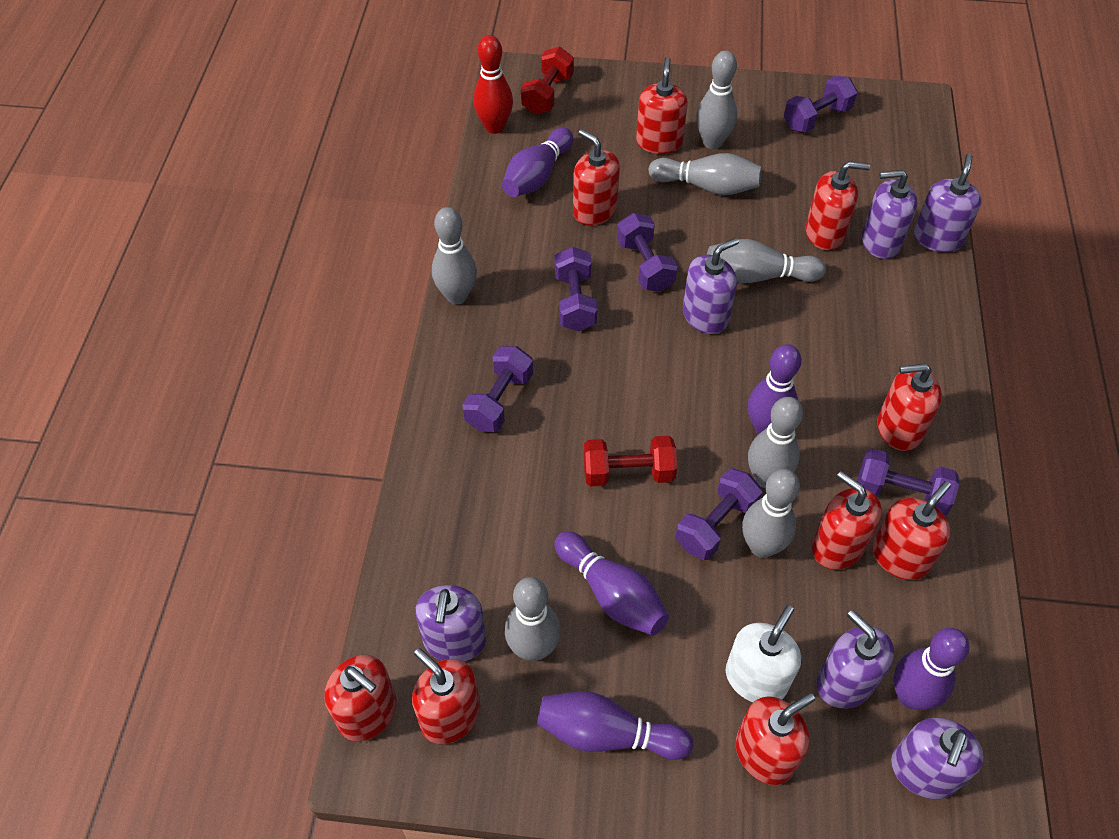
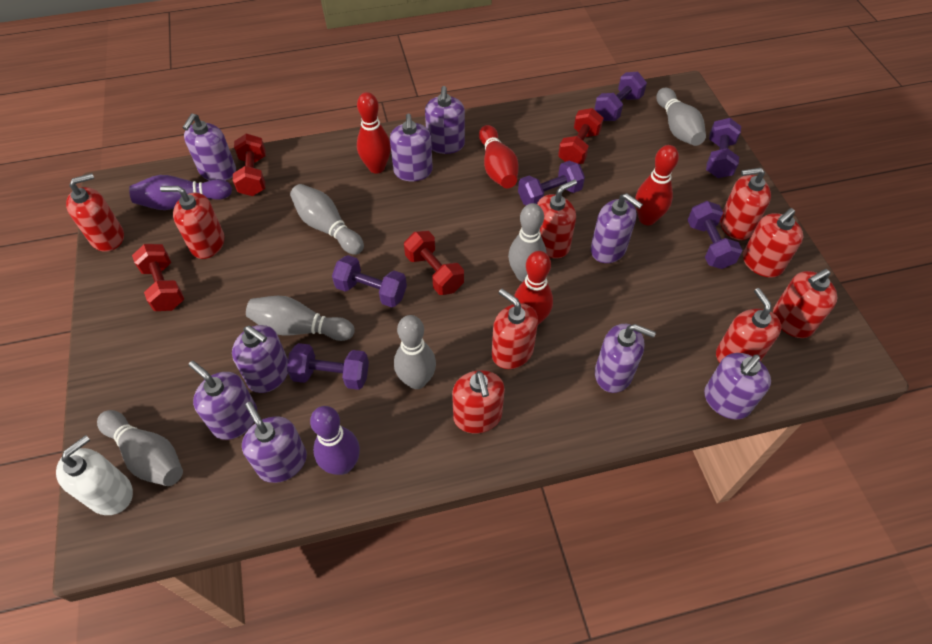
grey bowling pin: 7 -> 6
purple bowling pin: 5 -> 2
purple soap dispenser: 6 -> 9
red bowling pin: 1 -> 4
red dumbbell: 2 -> 4

